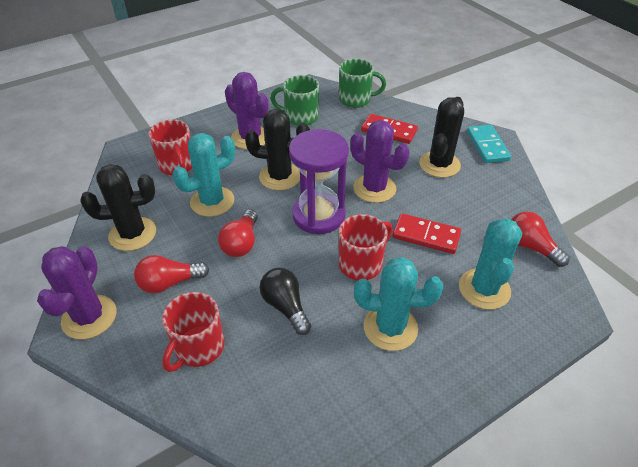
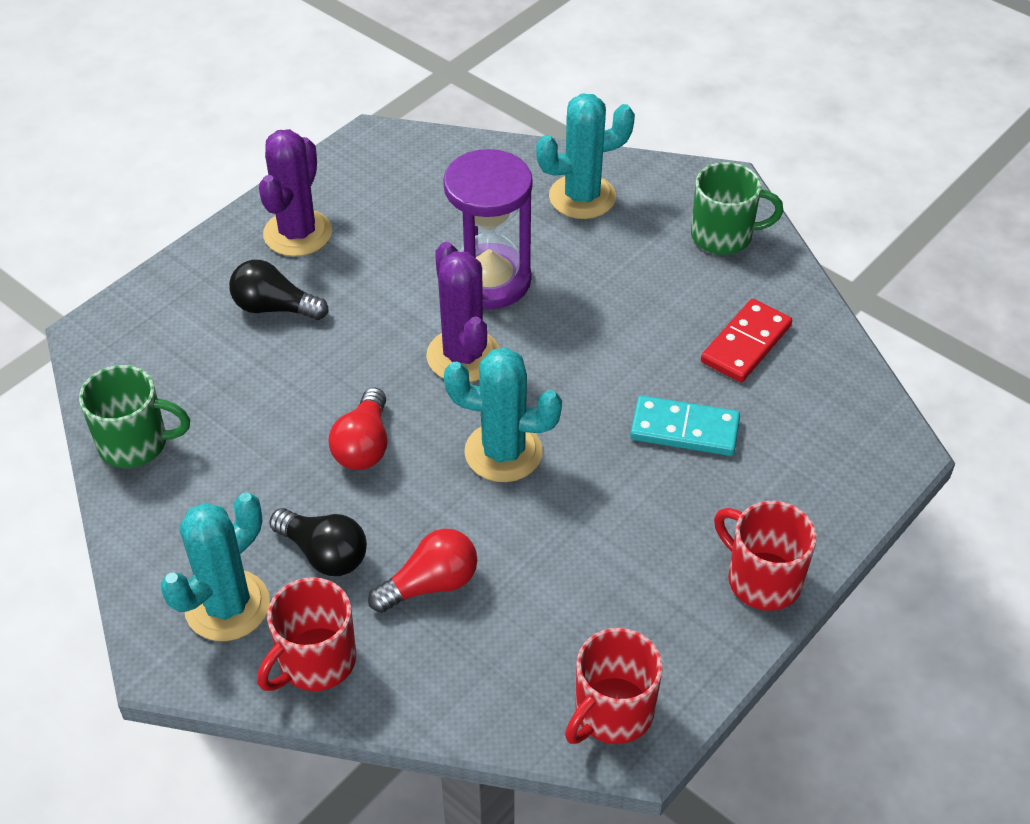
black cactus: 3 -> 0
black light bulb: 1 -> 2
purple cactus: 3 -> 2
red domino: 2 -> 1
red light bulb: 3 -> 2

